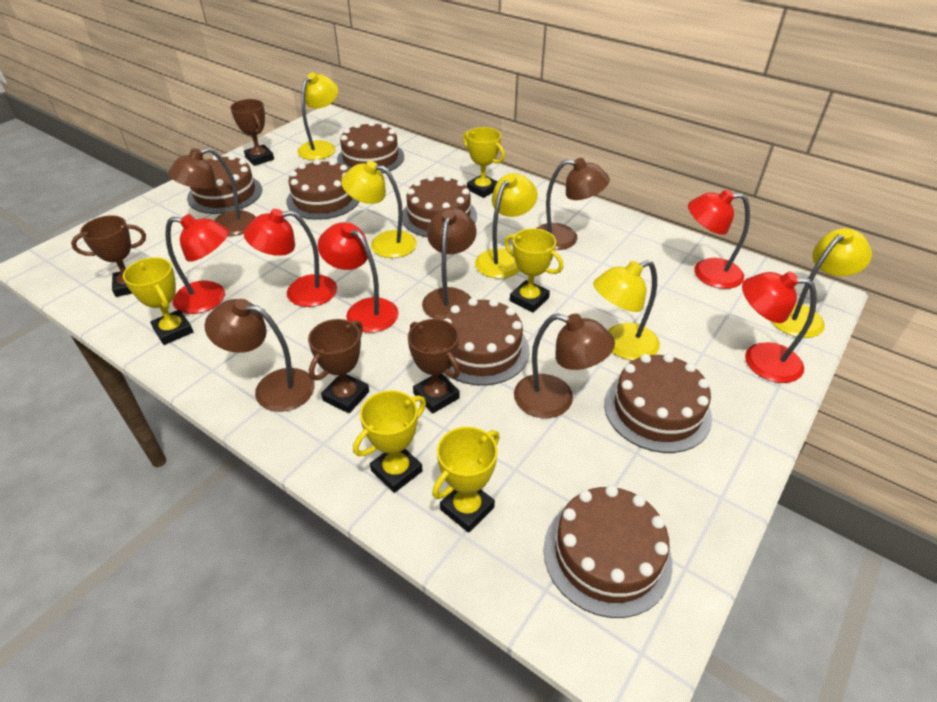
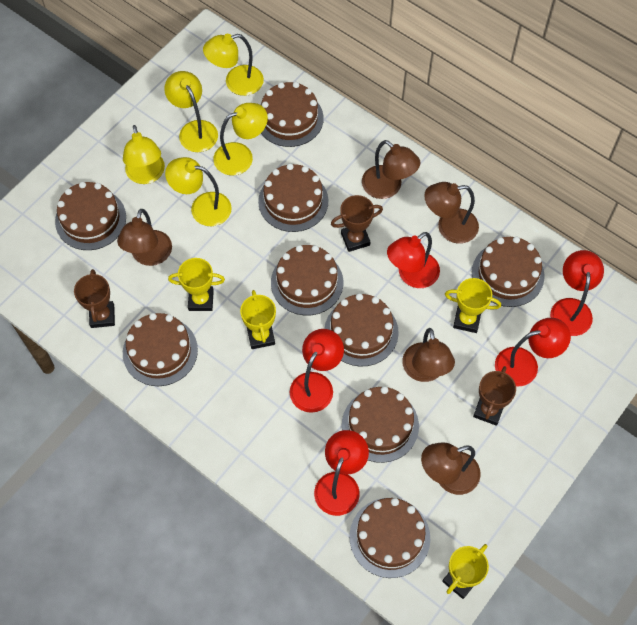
brown cake: 7 -> 9
brown trophy: 4 -> 3
yellow trophy: 5 -> 4

